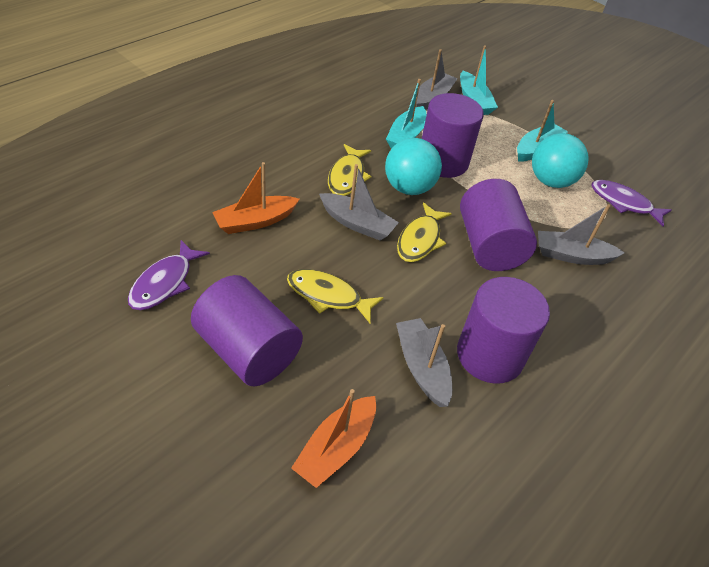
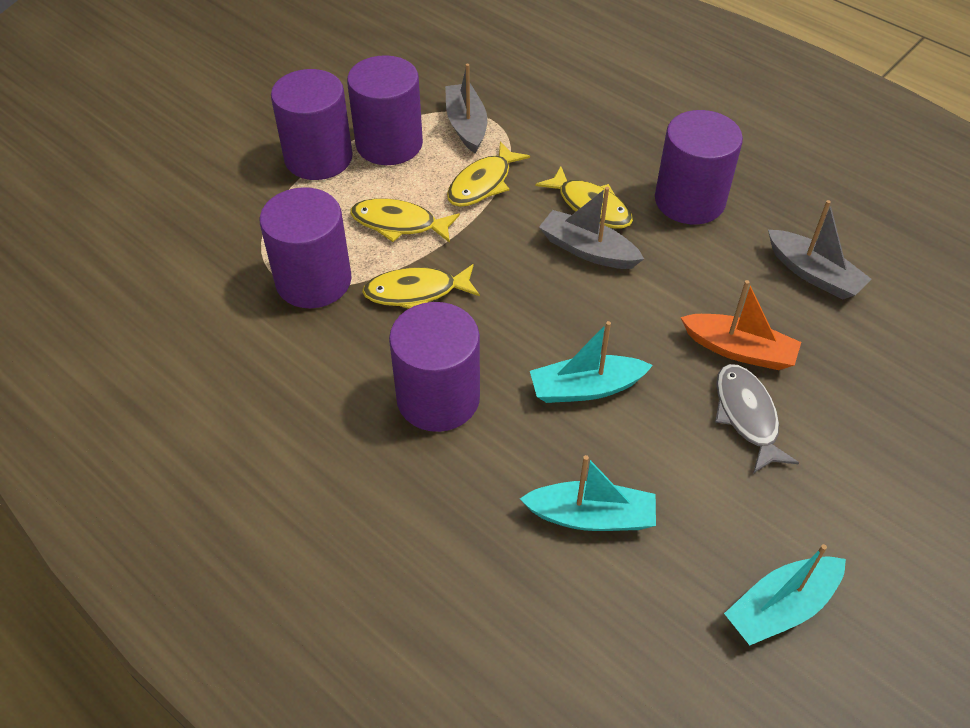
grey boat: 4 -> 3
grey fish: 0 -> 1
orange boat: 2 -> 1
purple cylinder: 4 -> 5
purple fish: 2 -> 0
turquoise ball: 2 -> 0
yellow fish: 3 -> 4

